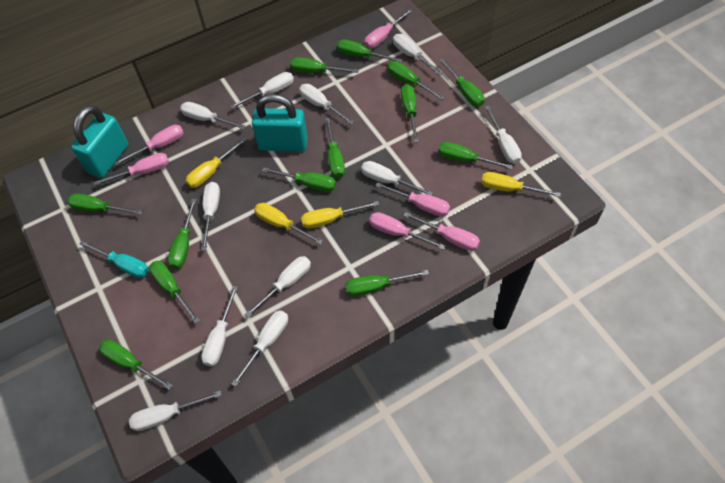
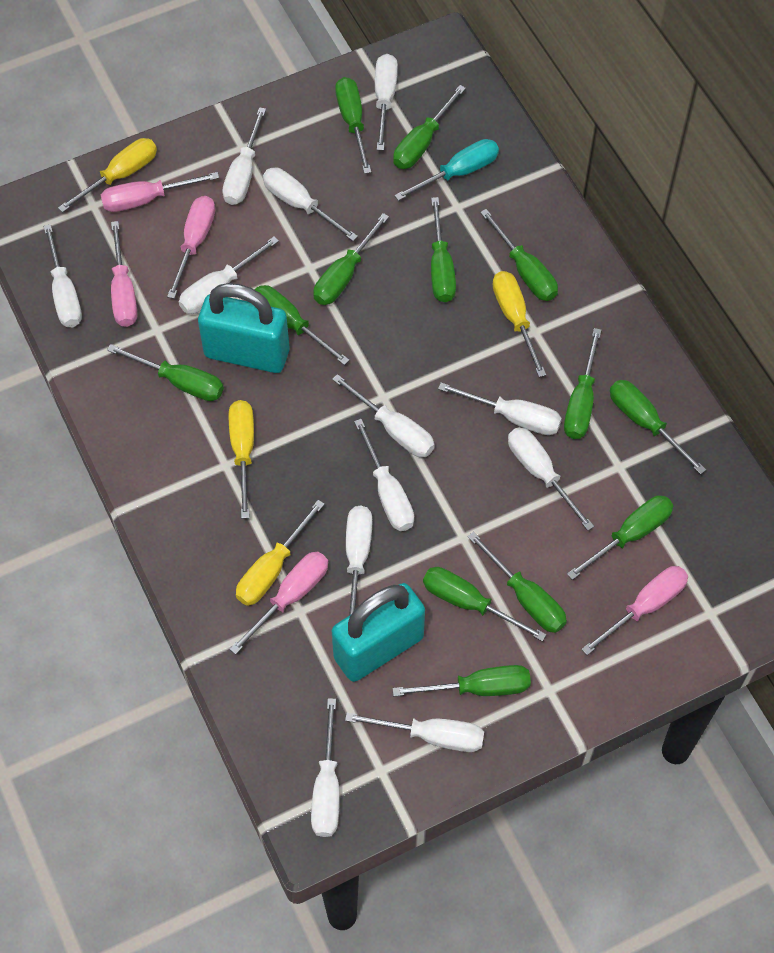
pink screwdriver: 6 -> 5
white screwdriver: 11 -> 12

